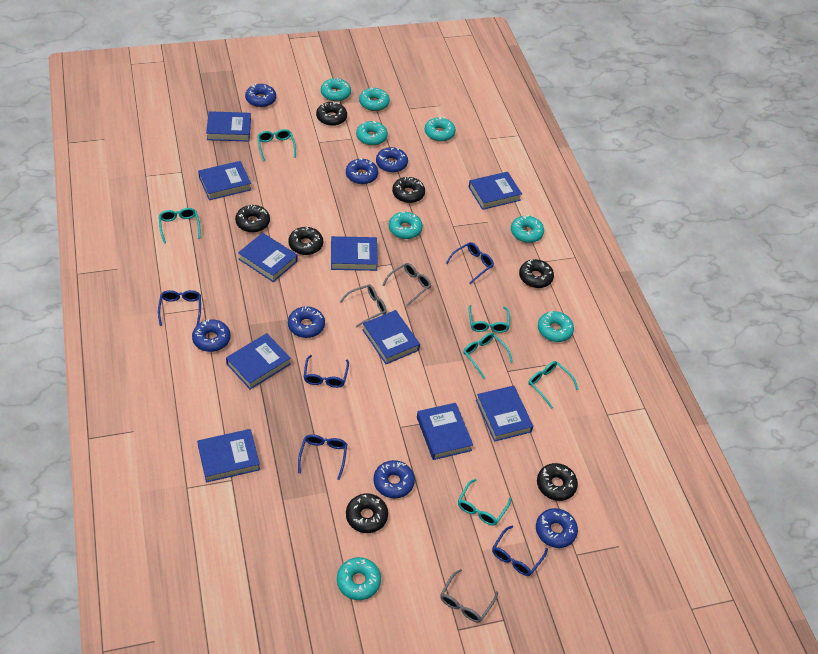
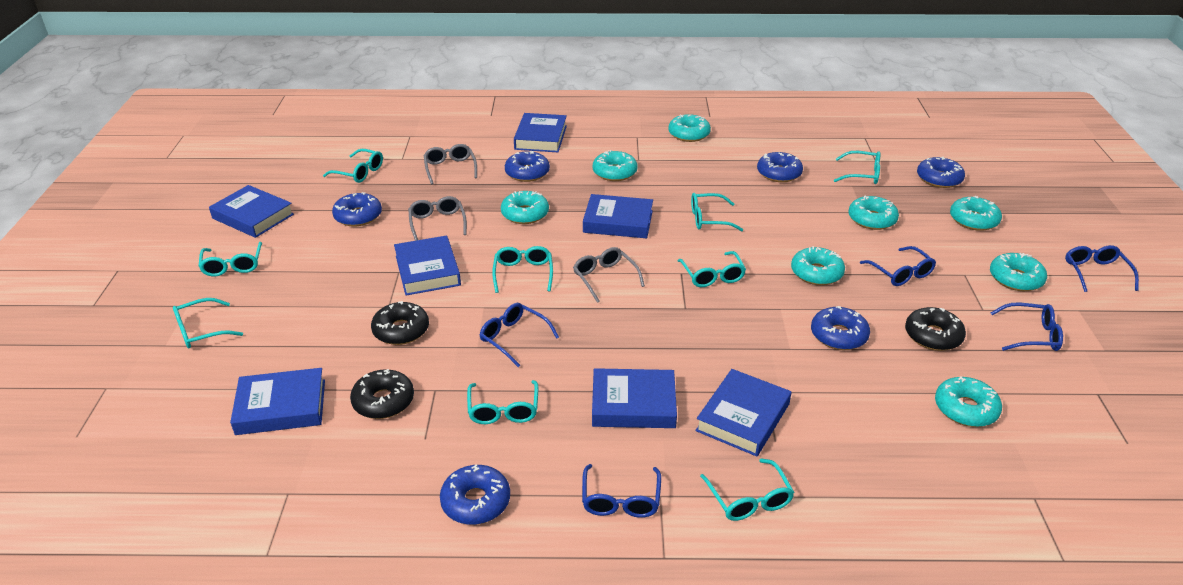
black donut: 7 -> 3
blue book: 10 -> 7
blue donut: 7 -> 6
turquoise glasses: 6 -> 9

